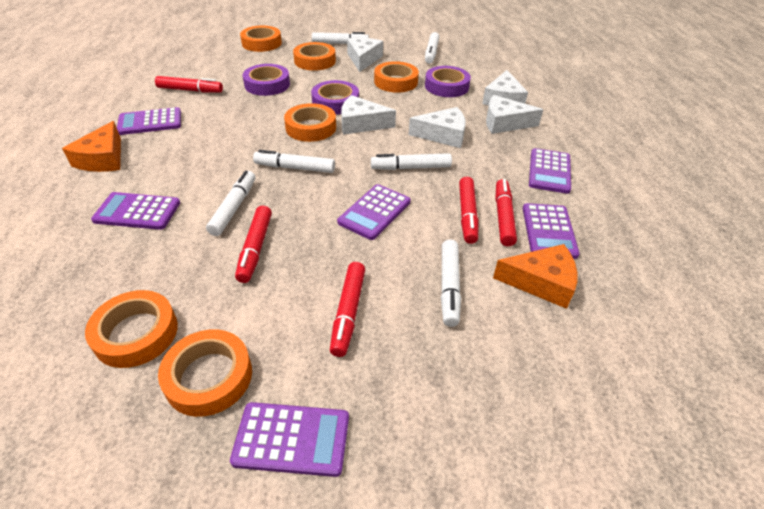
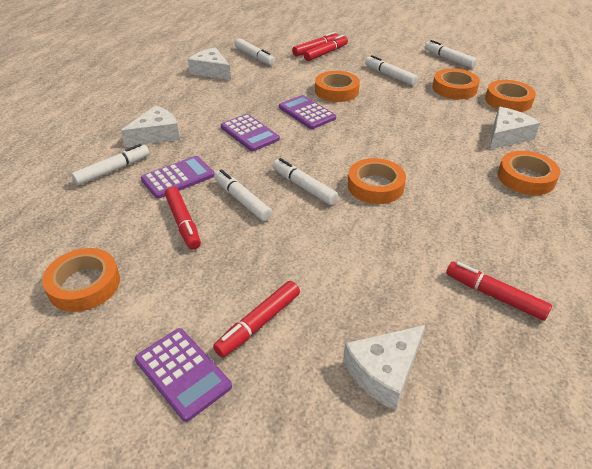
orange cheese: 2 -> 0
purple calculator: 6 -> 4
purple tape: 3 -> 0
white cheese: 5 -> 4

